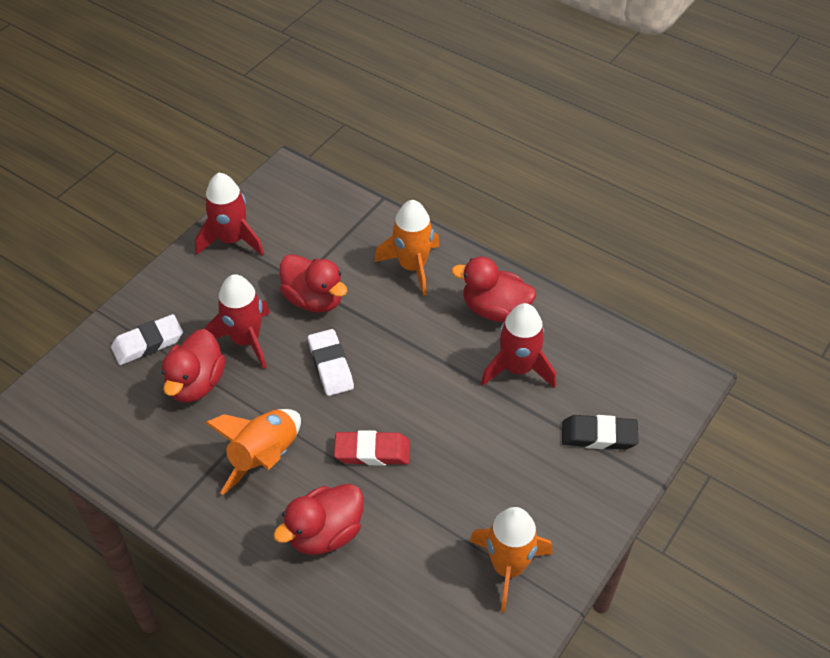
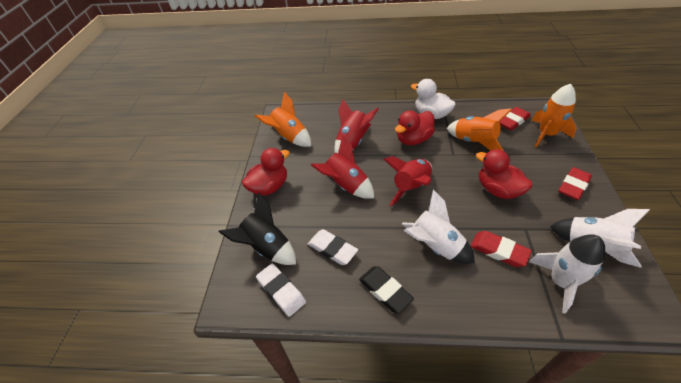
black rocket: 0 -> 1
red duck: 4 -> 3
red eraser: 1 -> 3
white duck: 0 -> 1
white rocket: 0 -> 3

